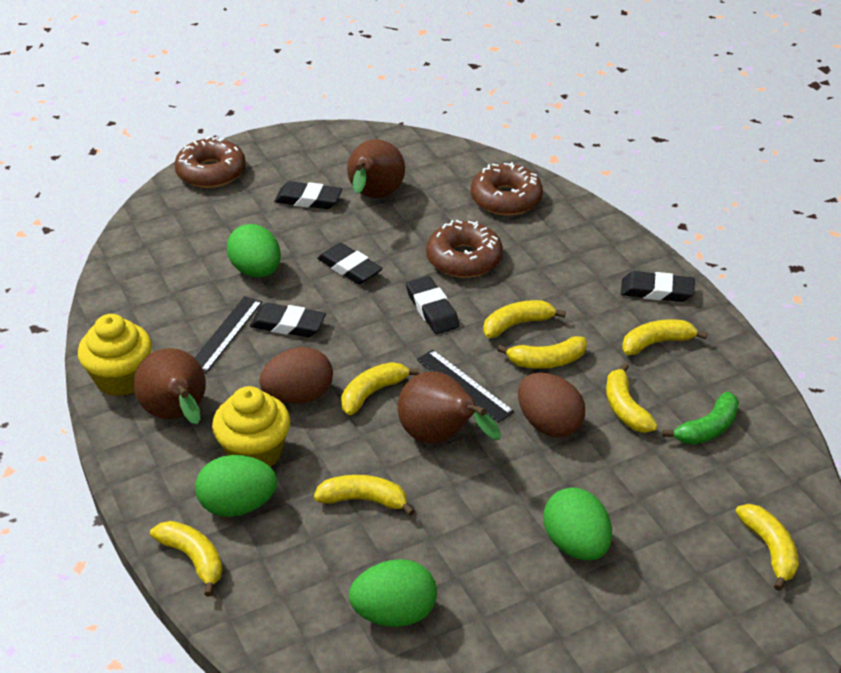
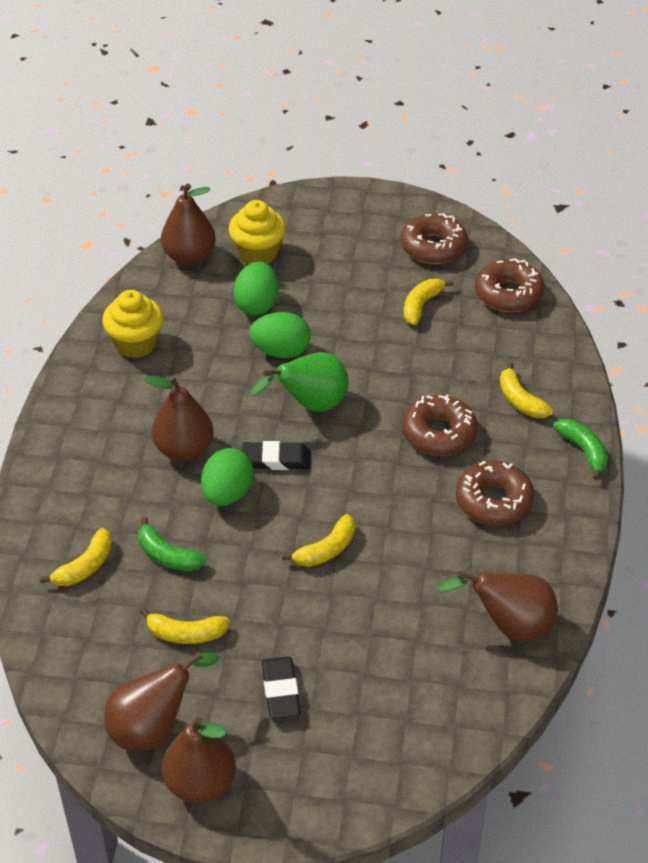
black eraser: 5 -> 2
black ruler: 2 -> 0
brown donut: 3 -> 4
brown egg: 2 -> 0
brown pear: 3 -> 5
green banana: 1 -> 2
green egg: 4 -> 3
green pear: 0 -> 1
yellow banana: 8 -> 5

